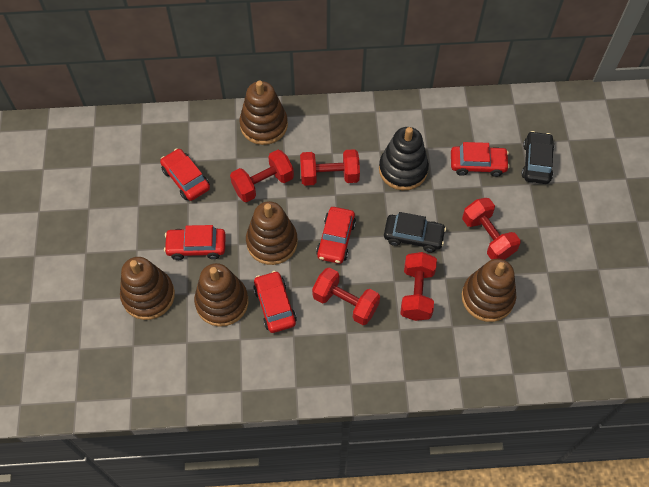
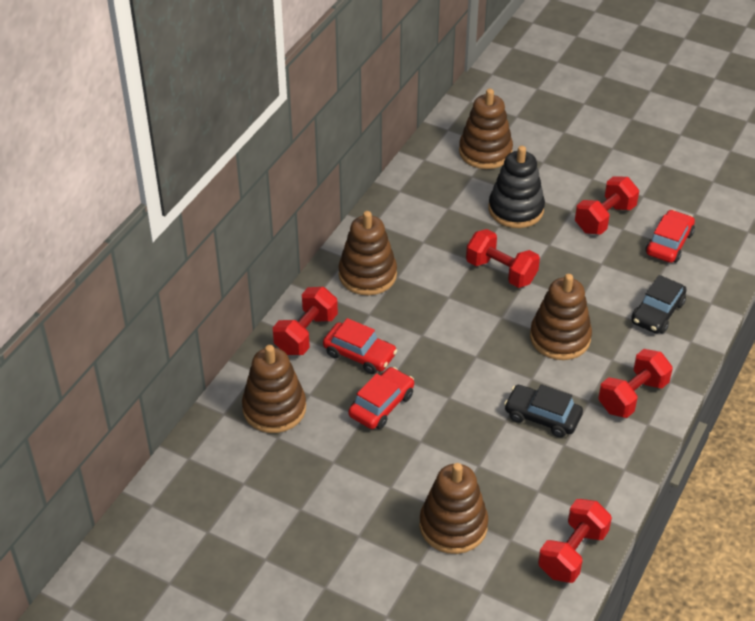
red car: 5 -> 3

